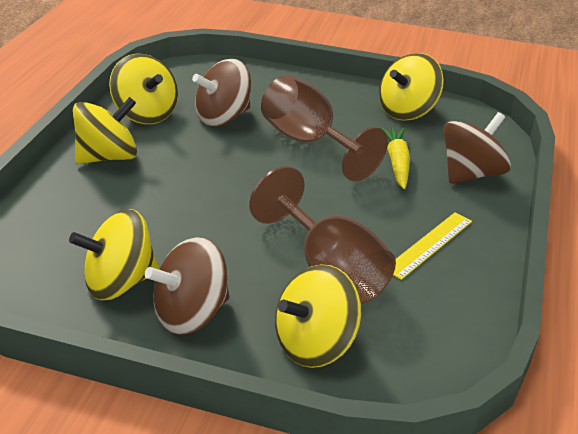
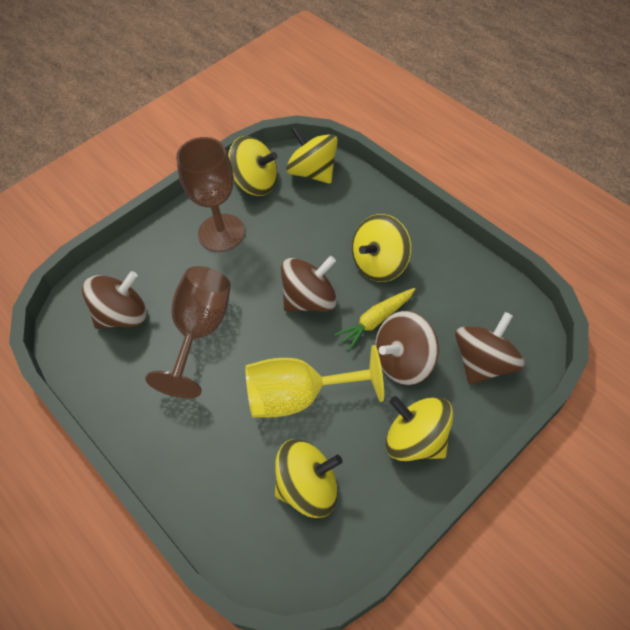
brown spinning top: 3 -> 4
yellow goblet: 0 -> 1
yellow ruler: 1 -> 0

